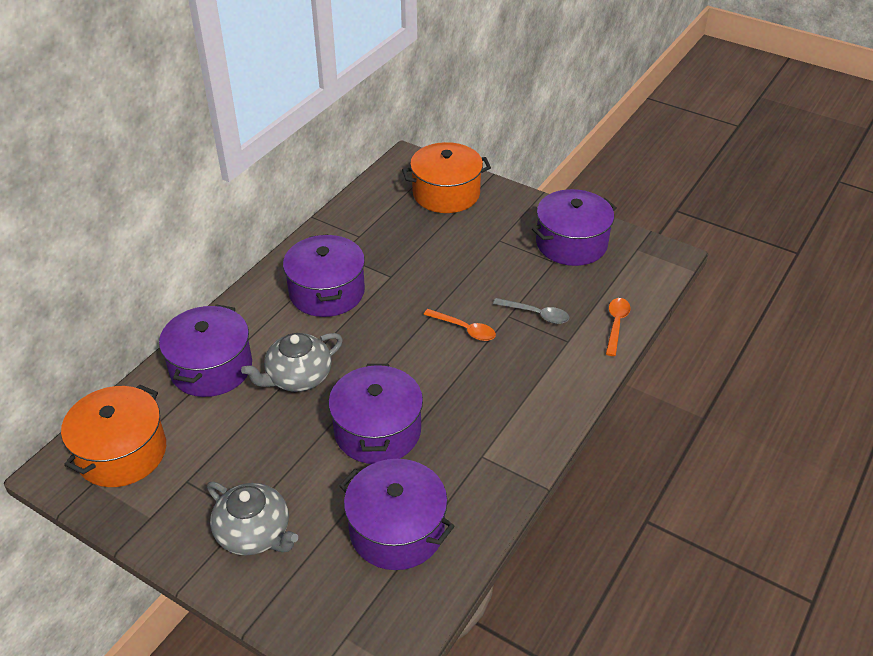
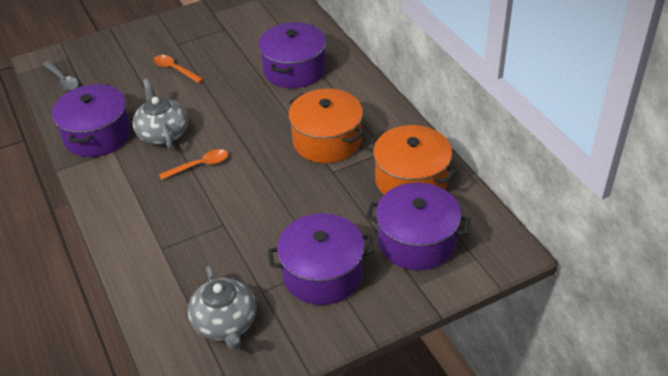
purple pot: 5 -> 4

